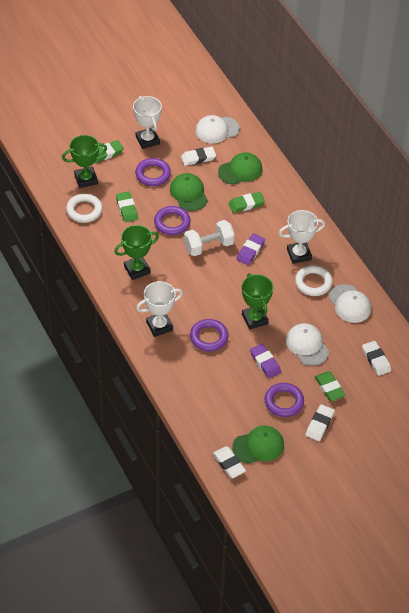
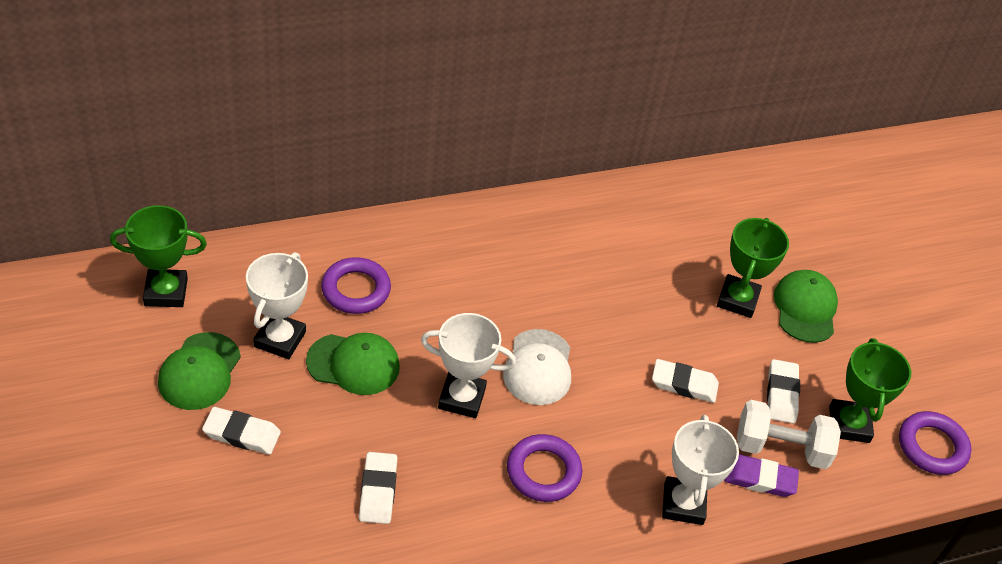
green eraser: 4 -> 0
purple eraser: 2 -> 1
purple ring: 4 -> 3
white cap: 3 -> 1
white ring: 2 -> 0

